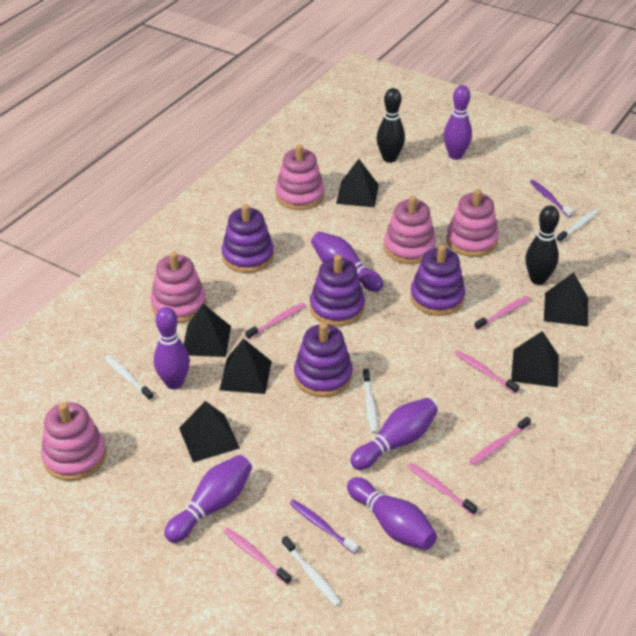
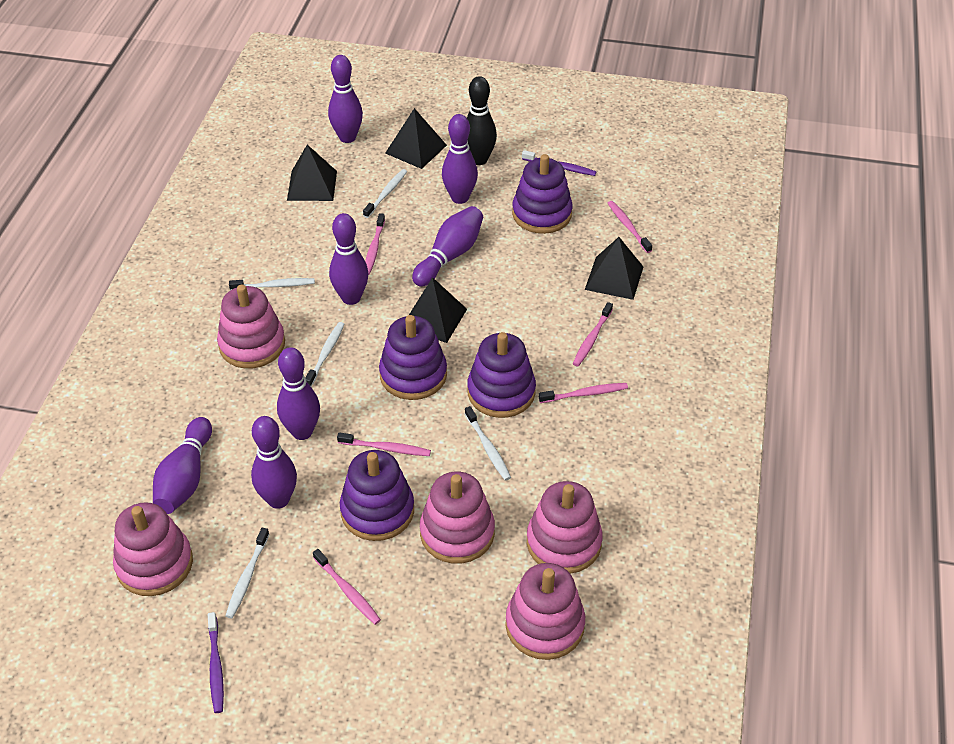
black bowling pin: 2 -> 1
black pyramid: 6 -> 4
purple bowling pin: 6 -> 7
white toothbrush: 4 -> 5

